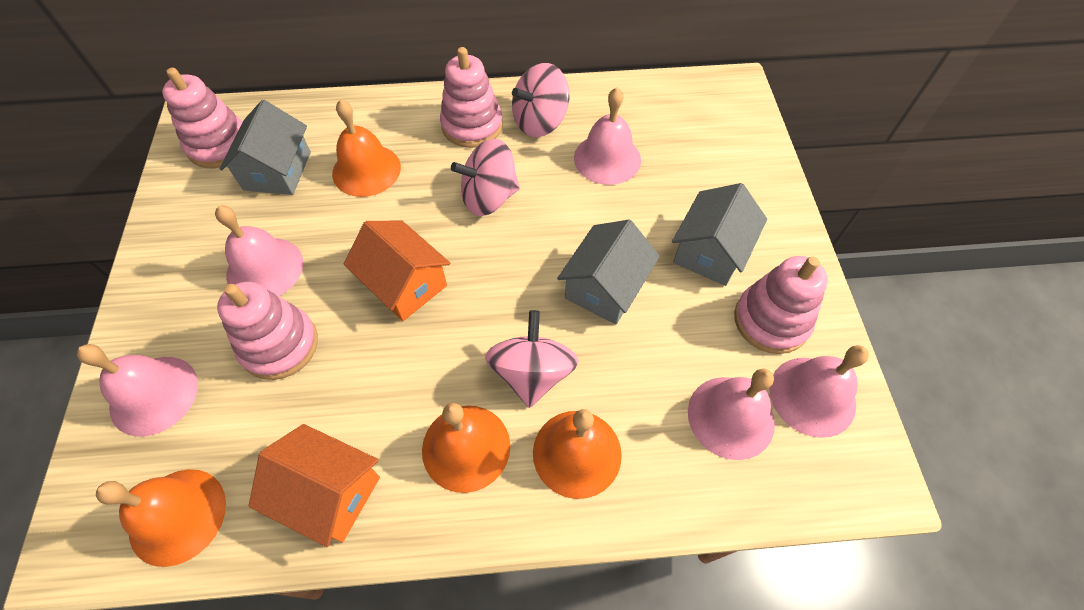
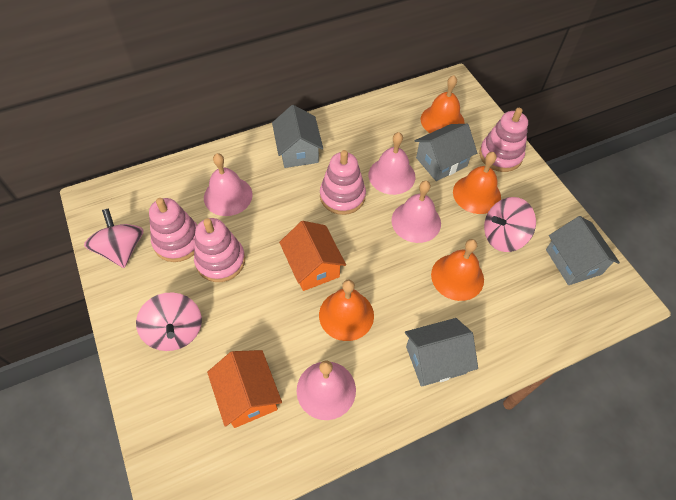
grey house: 3 -> 4
pink bell: 5 -> 4

